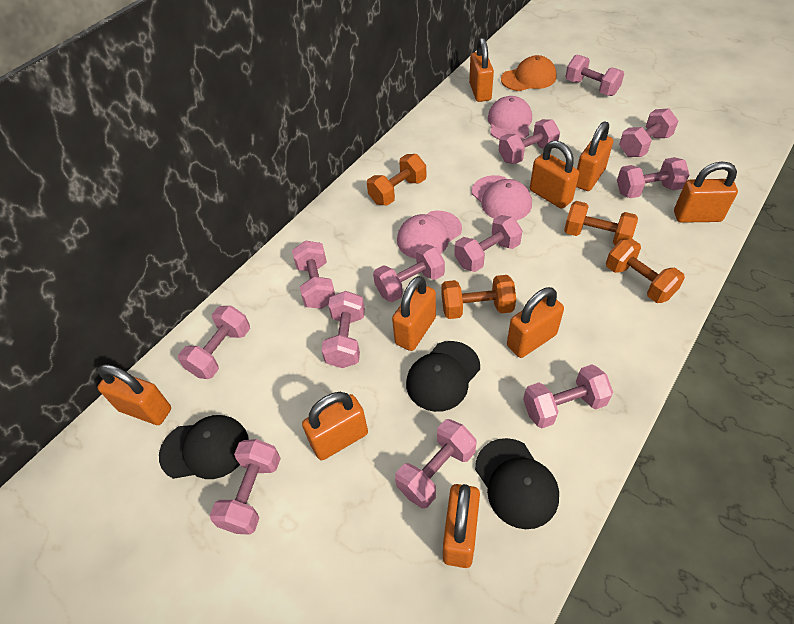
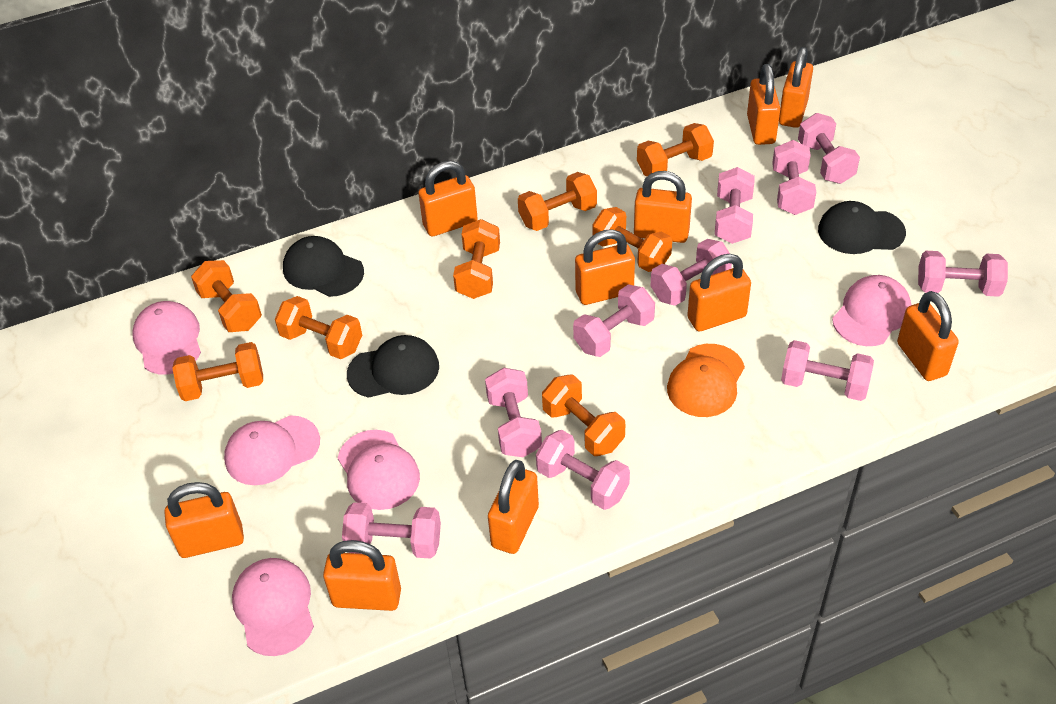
orange dumbbell: 4 -> 8
orange padlock: 9 -> 10
pink cap: 3 -> 5
pink dumbbell: 12 -> 10

